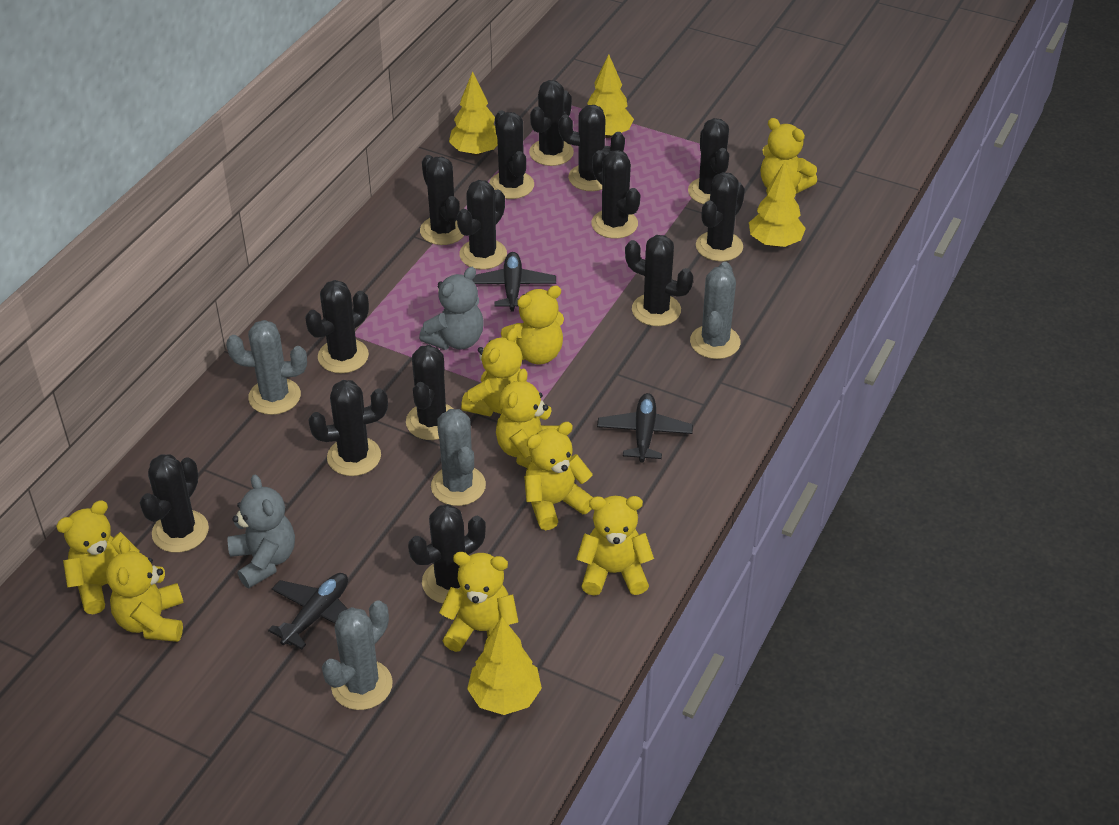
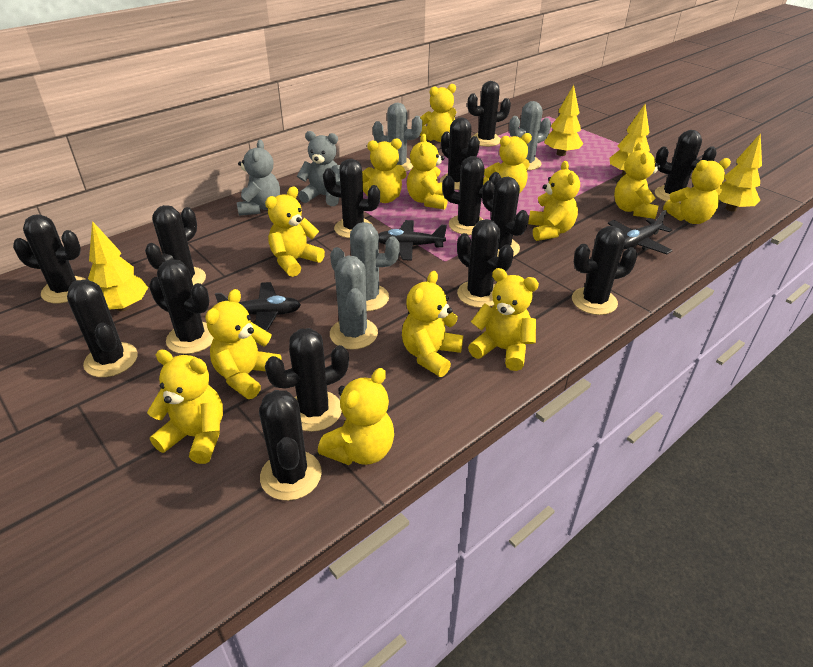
yellow teddy bear: 9 -> 13

